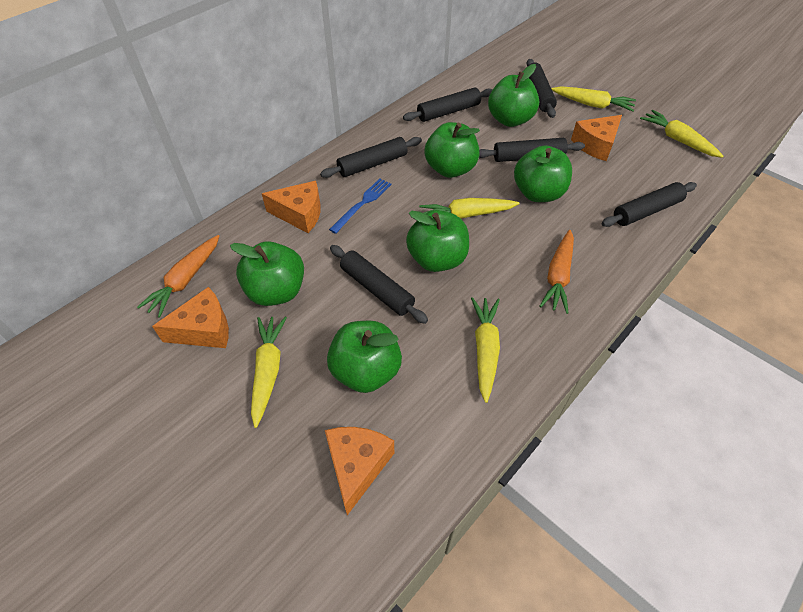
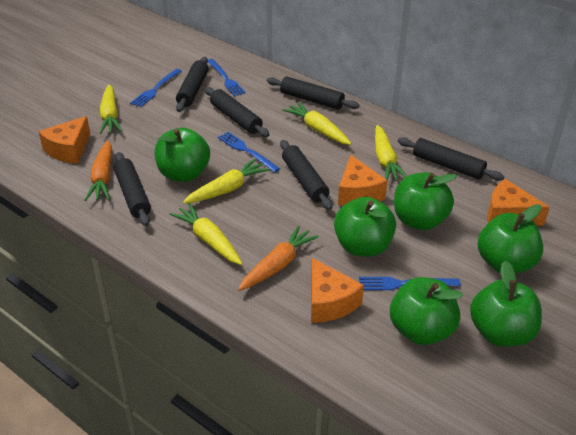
blue fork: 1 -> 4

